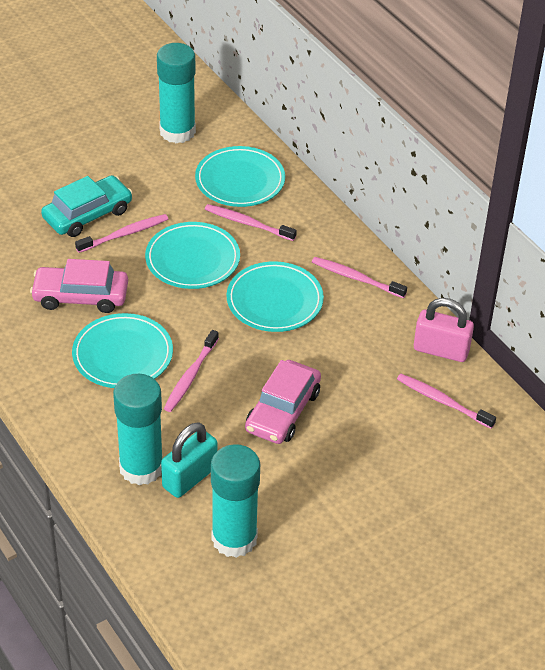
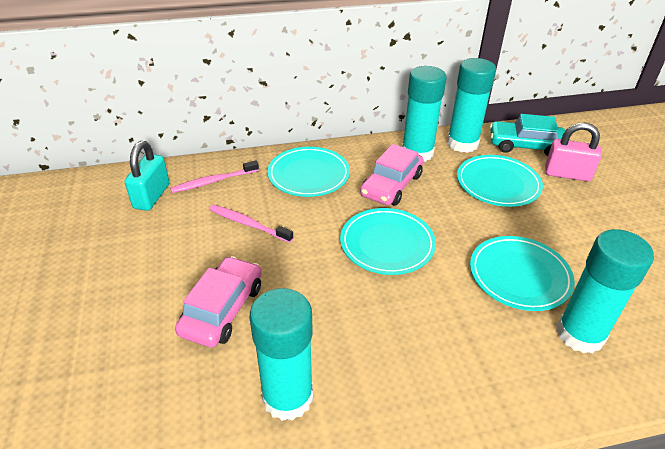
pink toothbrush: 5 -> 2
turquoise glue stick: 3 -> 4

